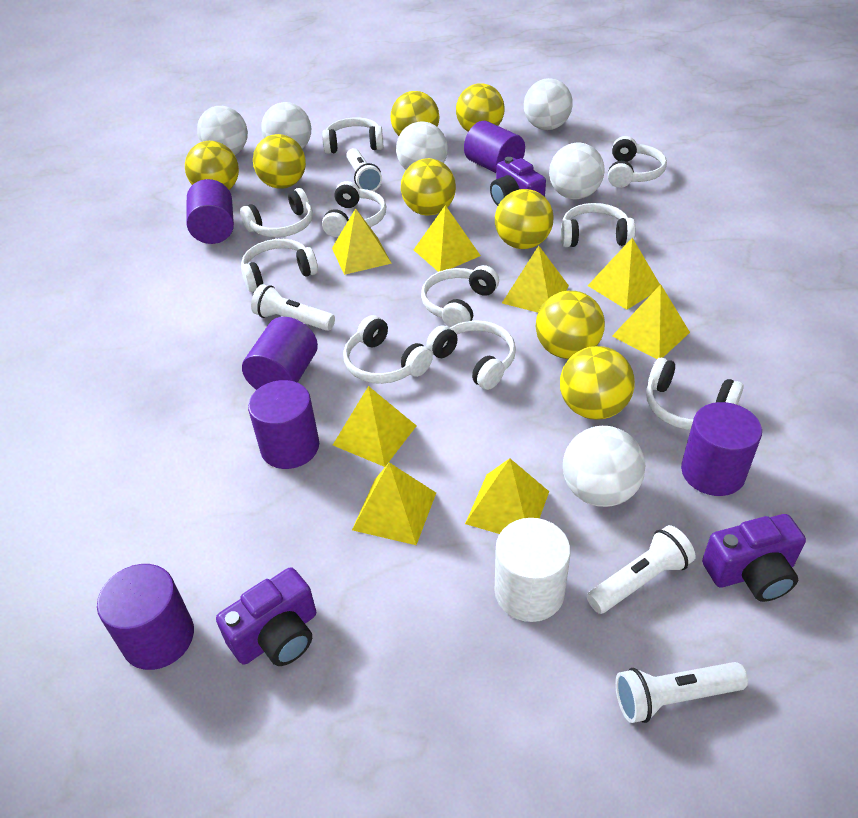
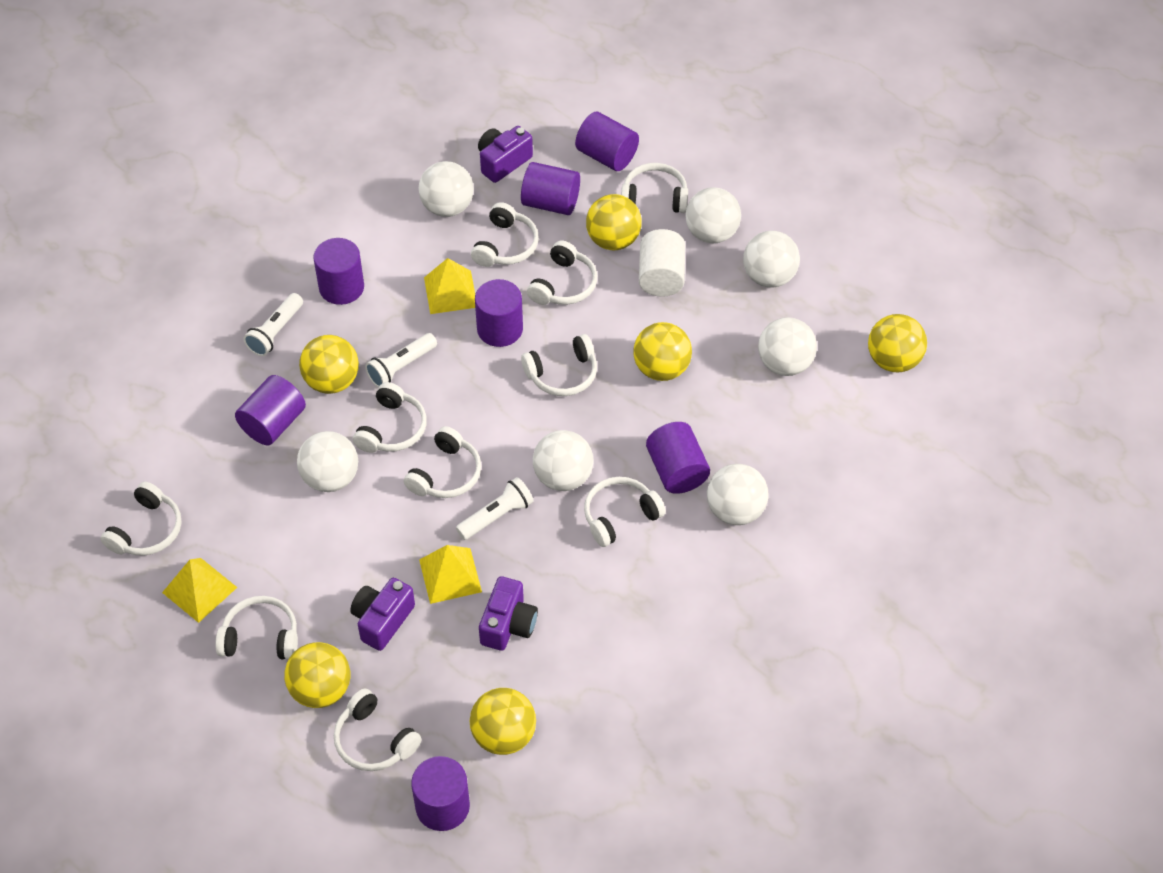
purple cylinder: 6 -> 7
white ball: 6 -> 7
white flashlight: 4 -> 3
yellow ball: 8 -> 6
yellow pyramid: 8 -> 3

